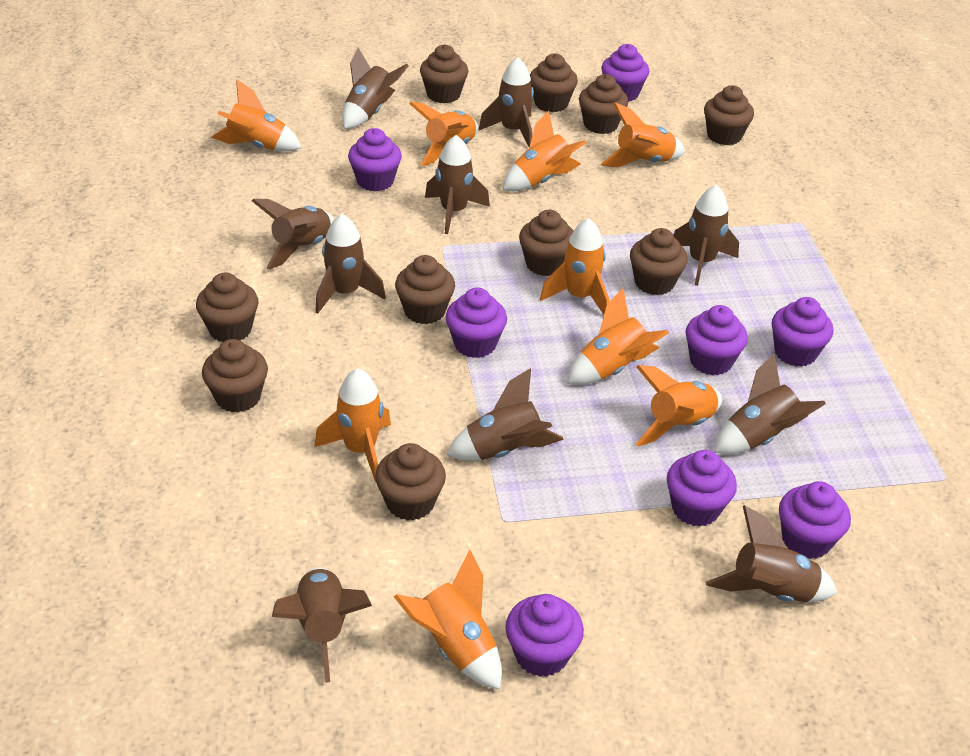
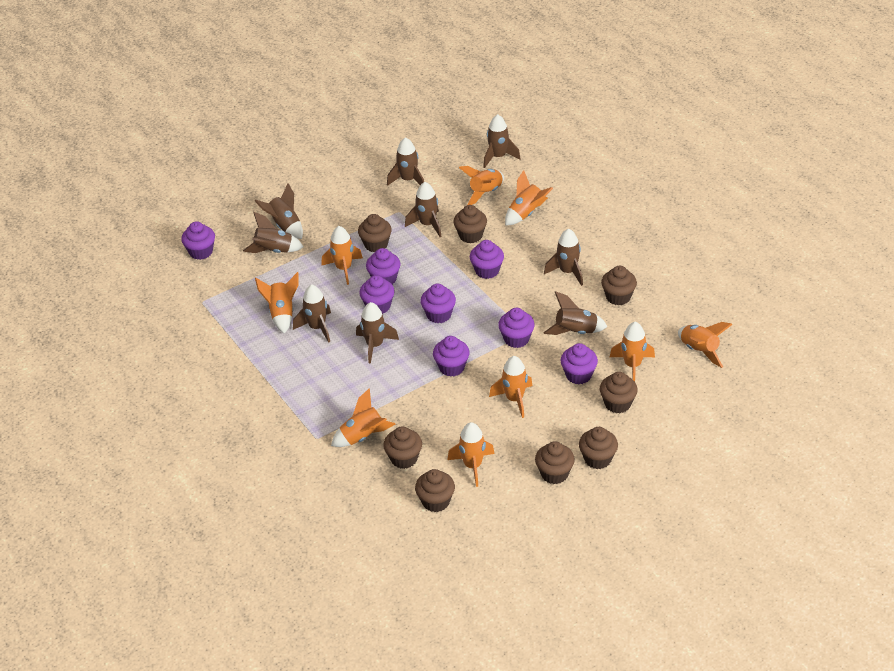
brown cupcake: 10 -> 8
brown rocket: 10 -> 9

